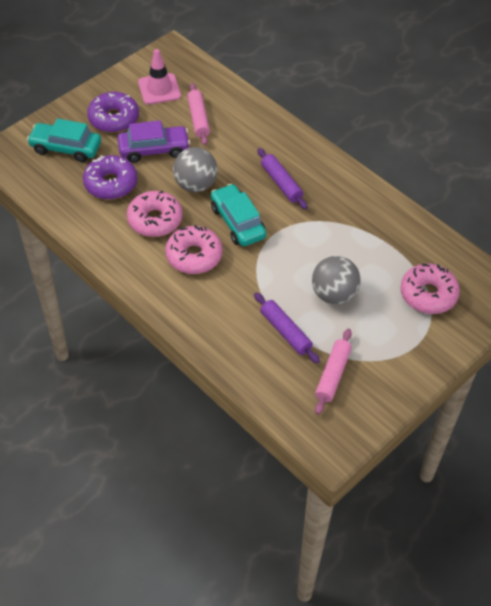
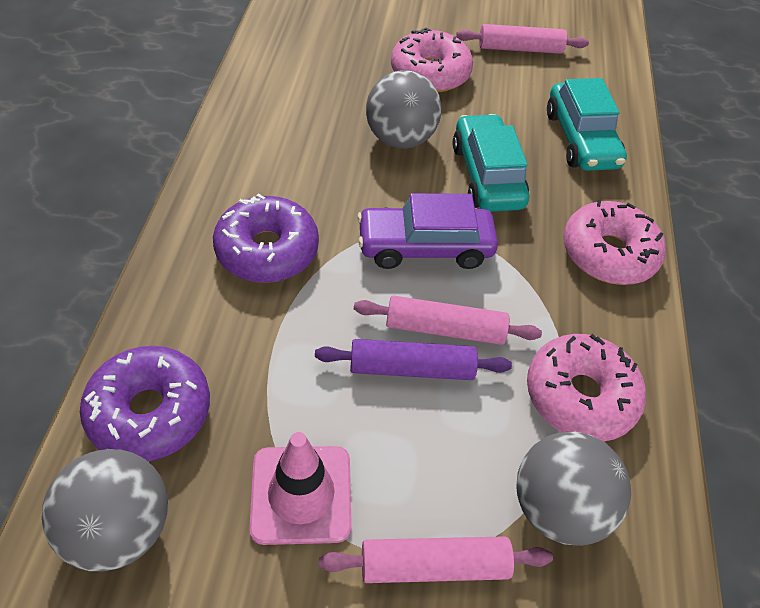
grey ball: 2 -> 3
pink rolling pin: 2 -> 3
purple rolling pin: 2 -> 1

